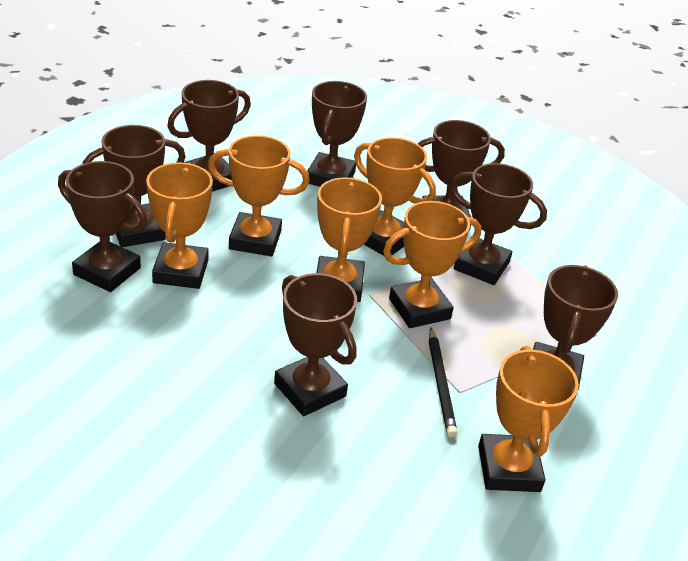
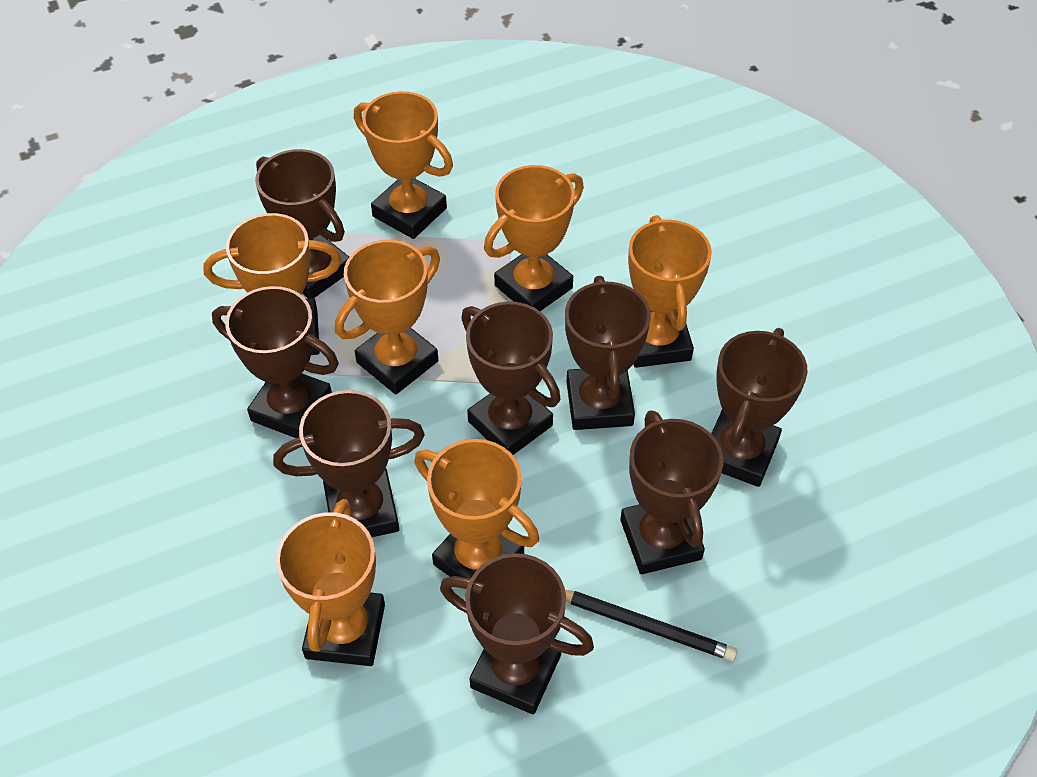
orange trophy: 6 -> 7

